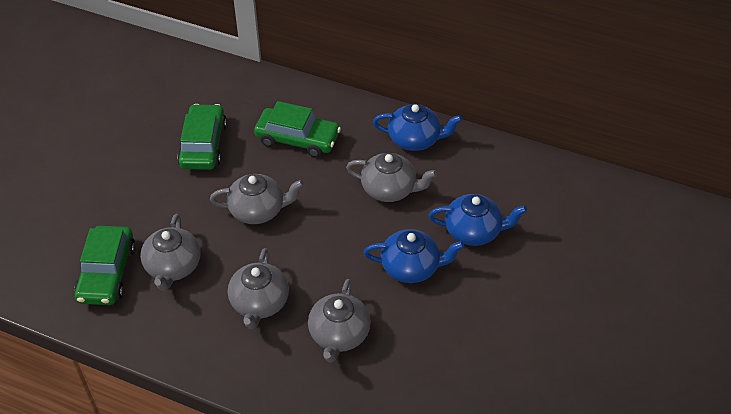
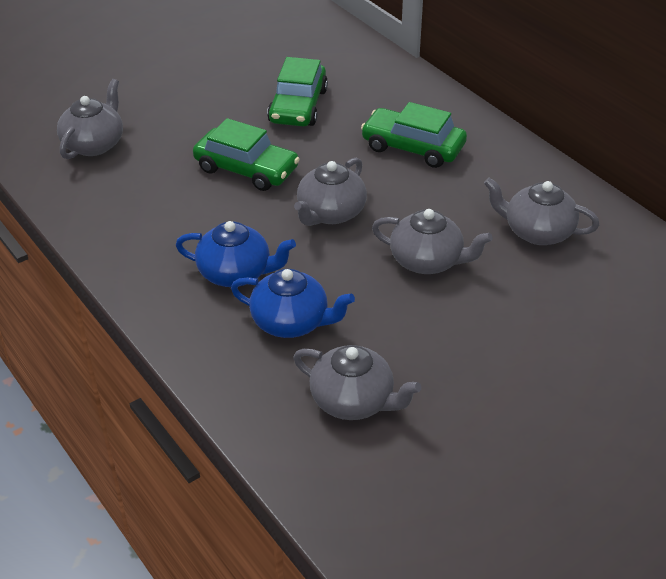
blue teapot: 3 -> 2

